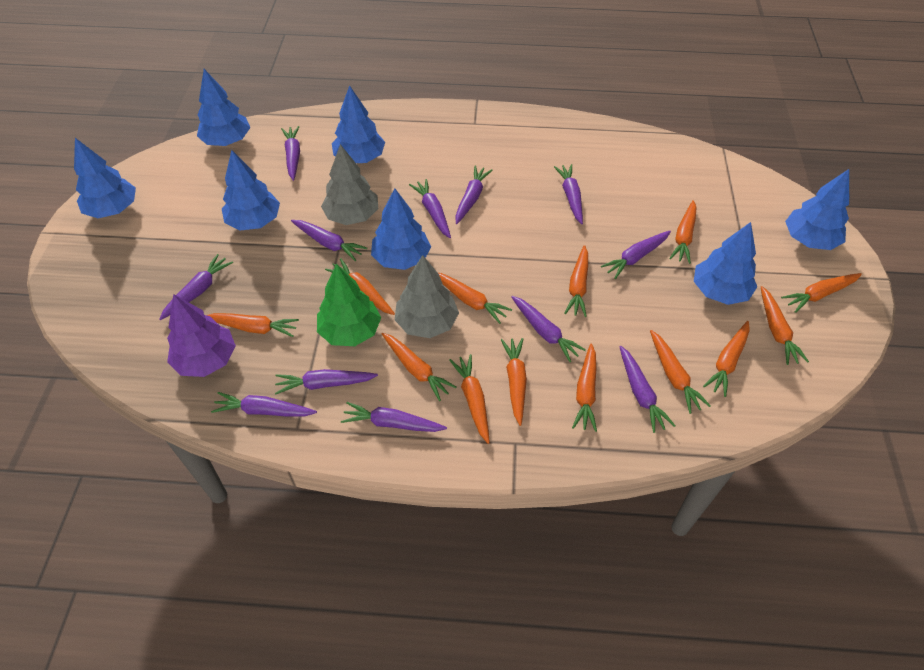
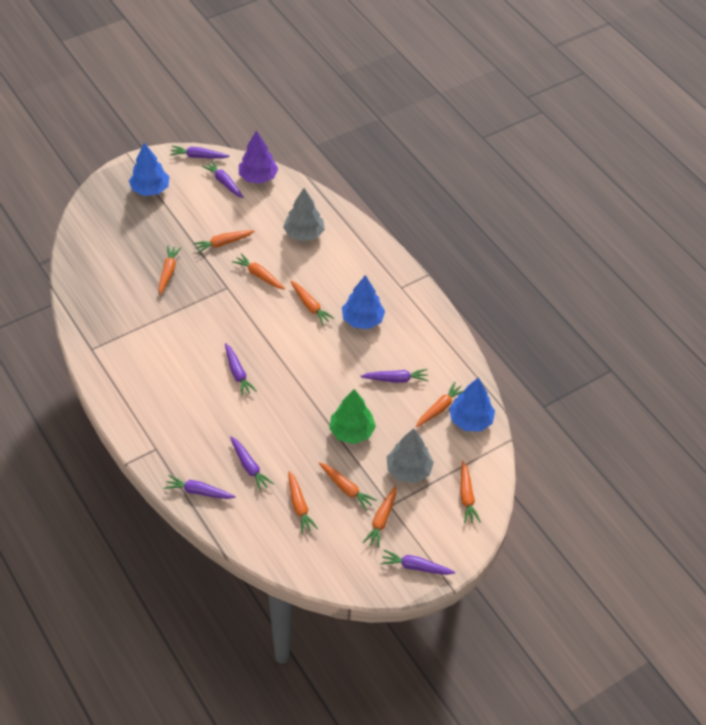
blue tree: 7 -> 3
orange carrot: 13 -> 9
purple carrot: 12 -> 7

